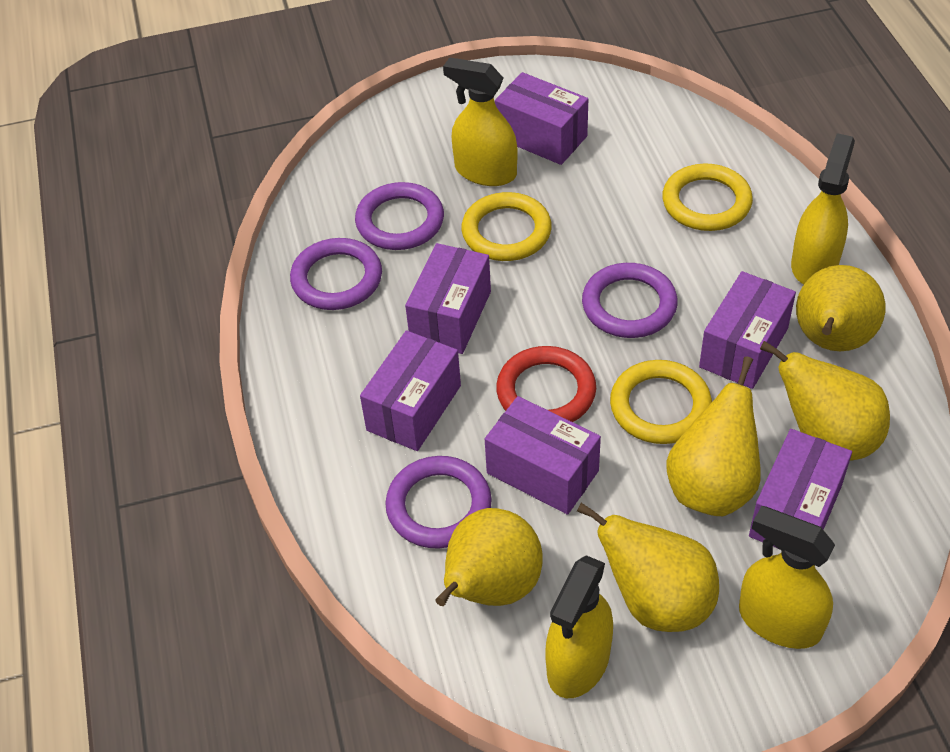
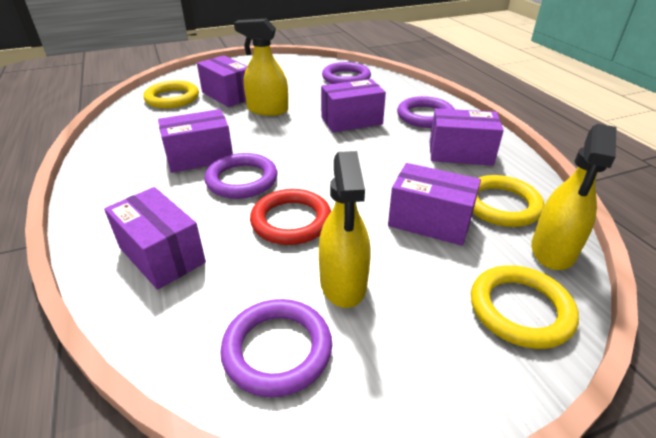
yellow pear: 5 -> 0
yellow spray bottle: 4 -> 3

